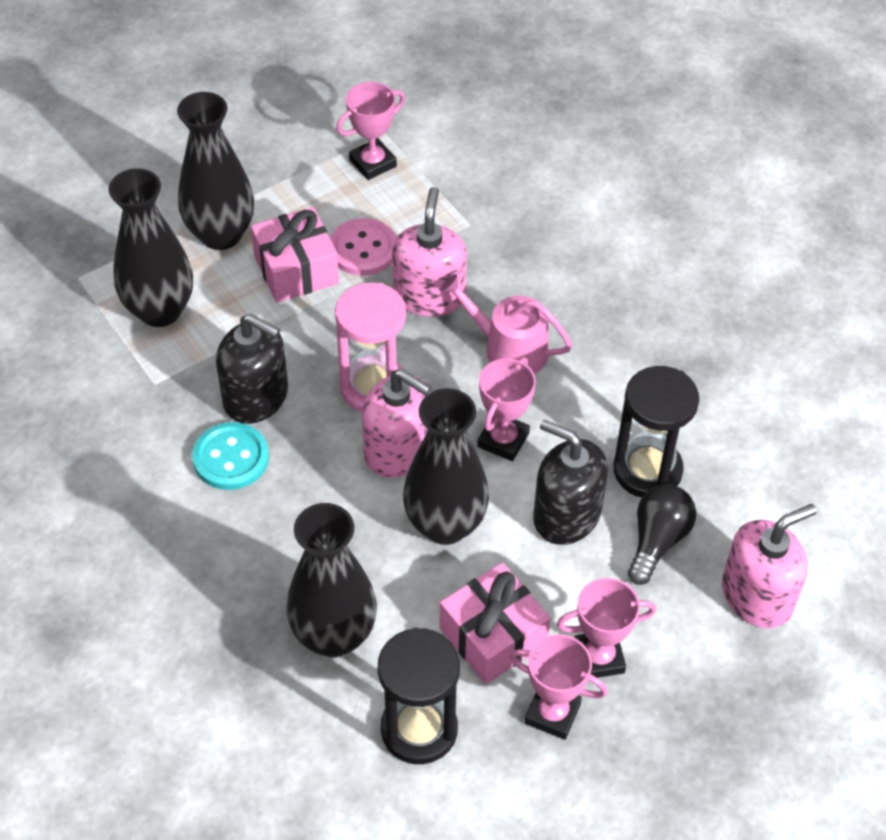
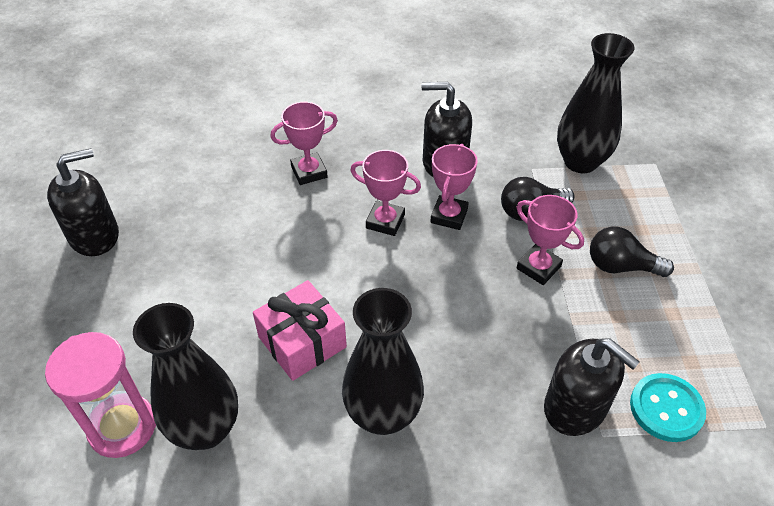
black hourglass: 2 -> 0
black light bulb: 1 -> 2
black soap dispenser: 2 -> 3
black vase: 4 -> 3
pink button: 1 -> 0
pink gift: 2 -> 1
pink soap dispenser: 3 -> 0
pink watering can: 1 -> 0

